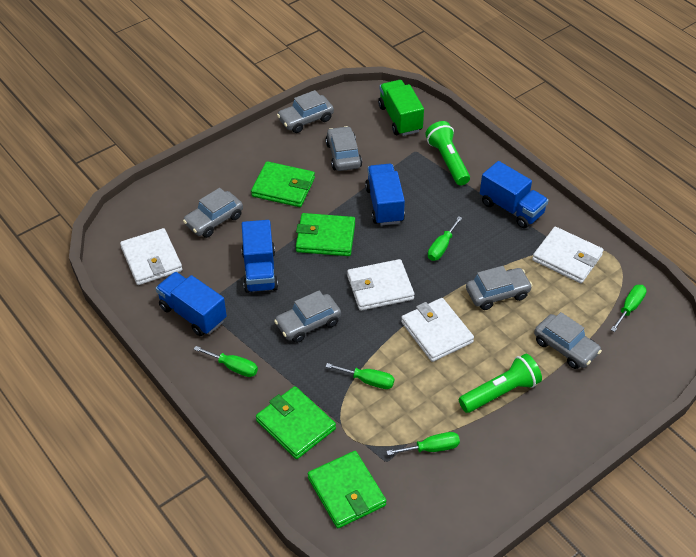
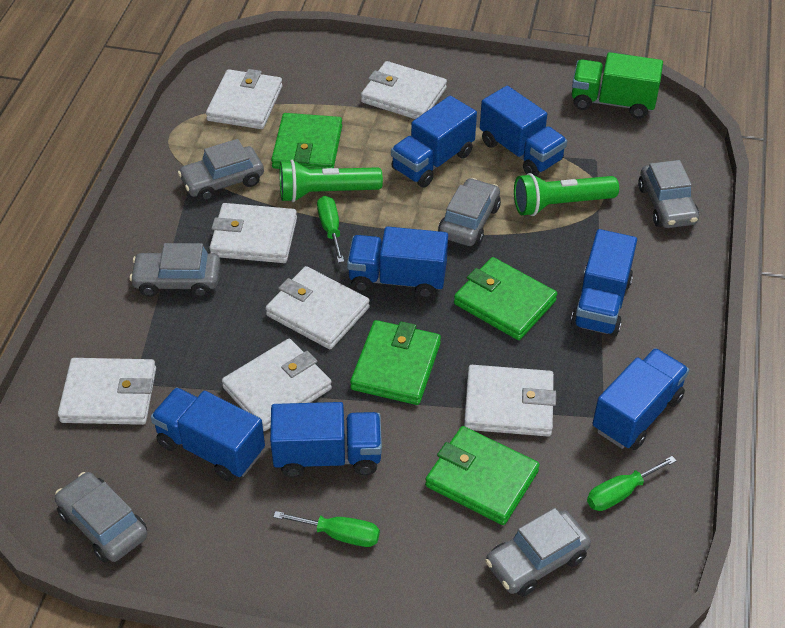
blue truck: 4 -> 7
green screwdriver: 5 -> 3
white wallet: 4 -> 7

